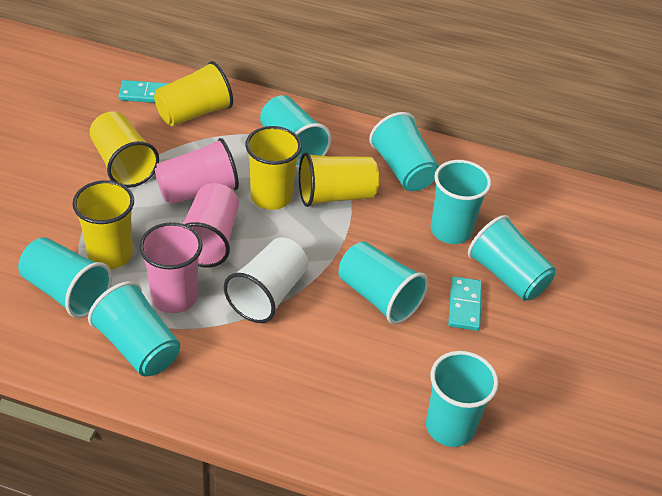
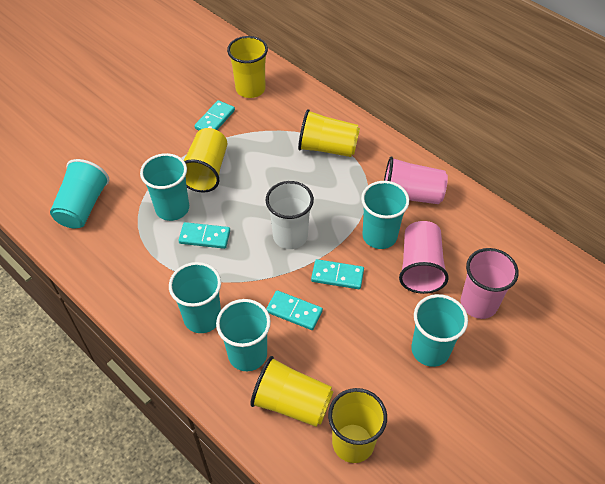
turquoise cup: 8 -> 6
turquoise domino: 2 -> 4

